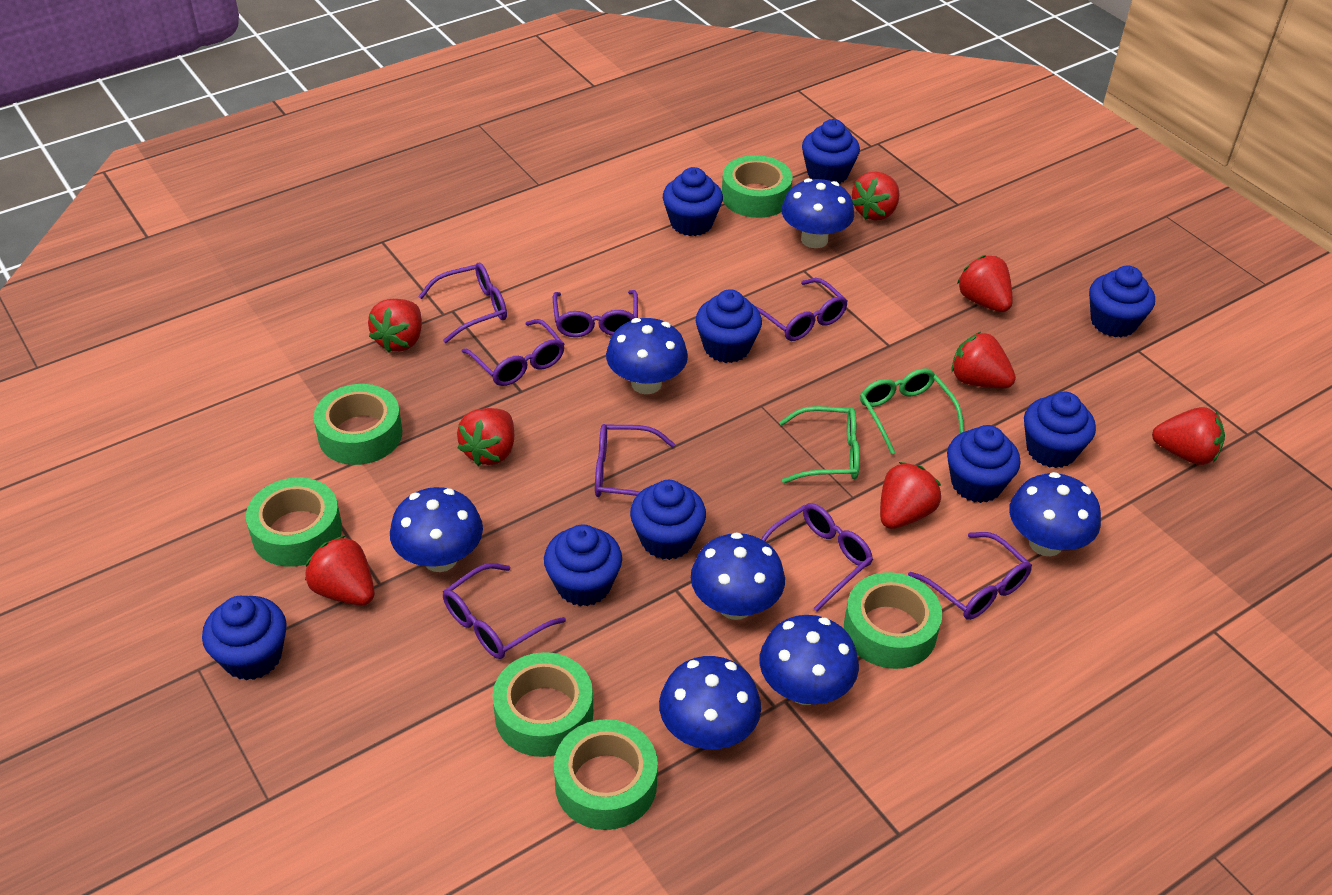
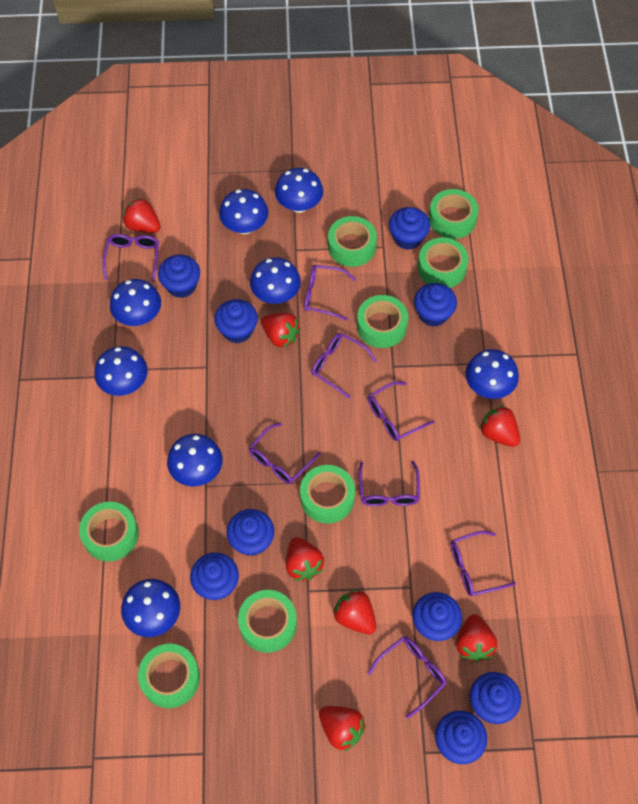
blue mushroom: 7 -> 8
green glasses: 2 -> 0
green tape: 6 -> 8
red strawberry: 8 -> 7

